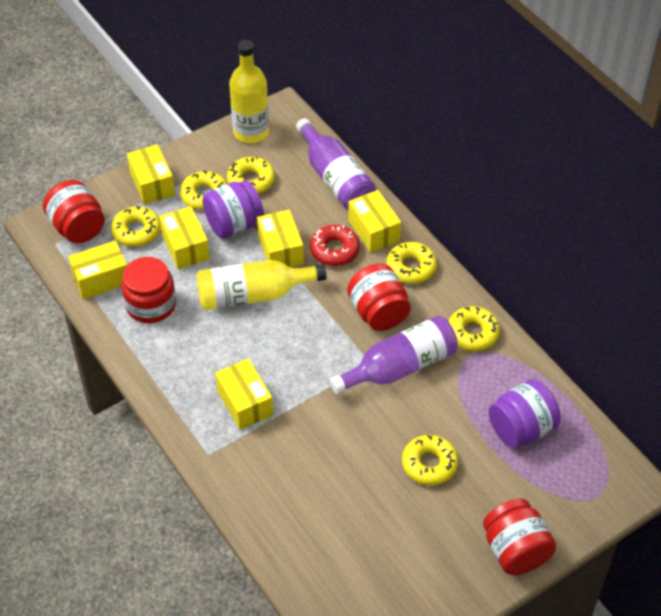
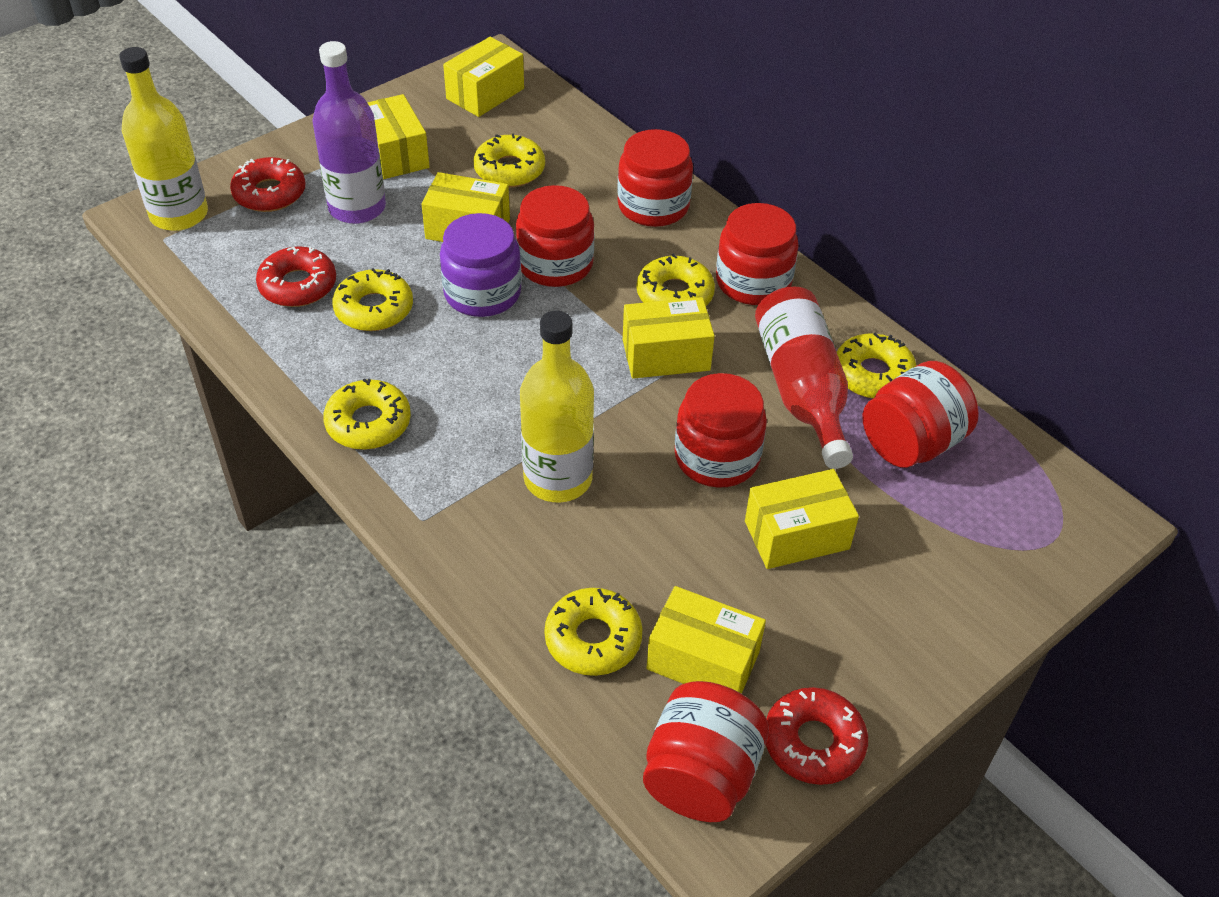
purple bottle: 2 -> 1
purple jar: 2 -> 1
red bottle: 0 -> 1
red donut: 1 -> 3
red jar: 4 -> 6

